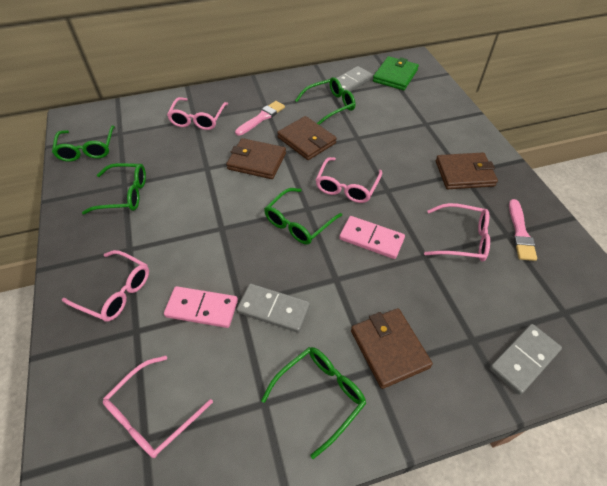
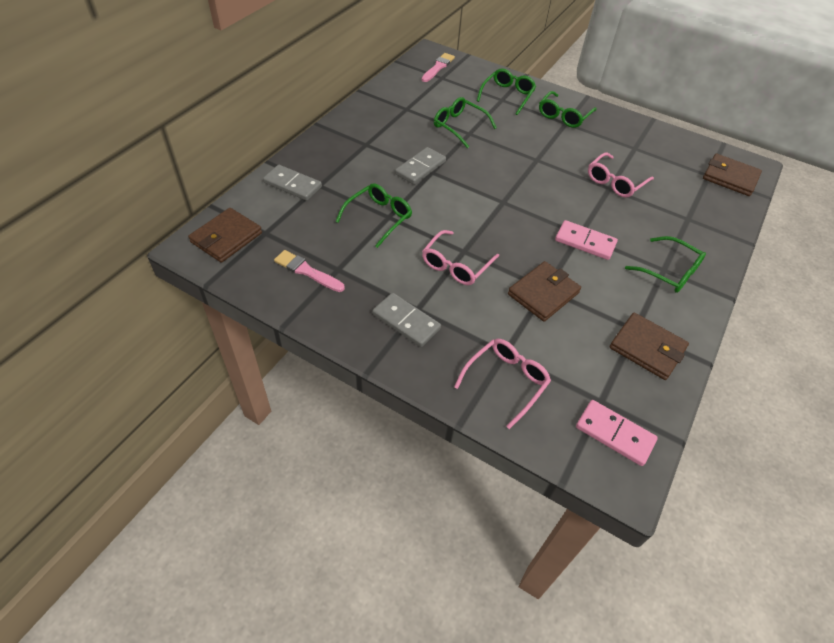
green wallet: 1 -> 0
pink glasses: 5 -> 3

